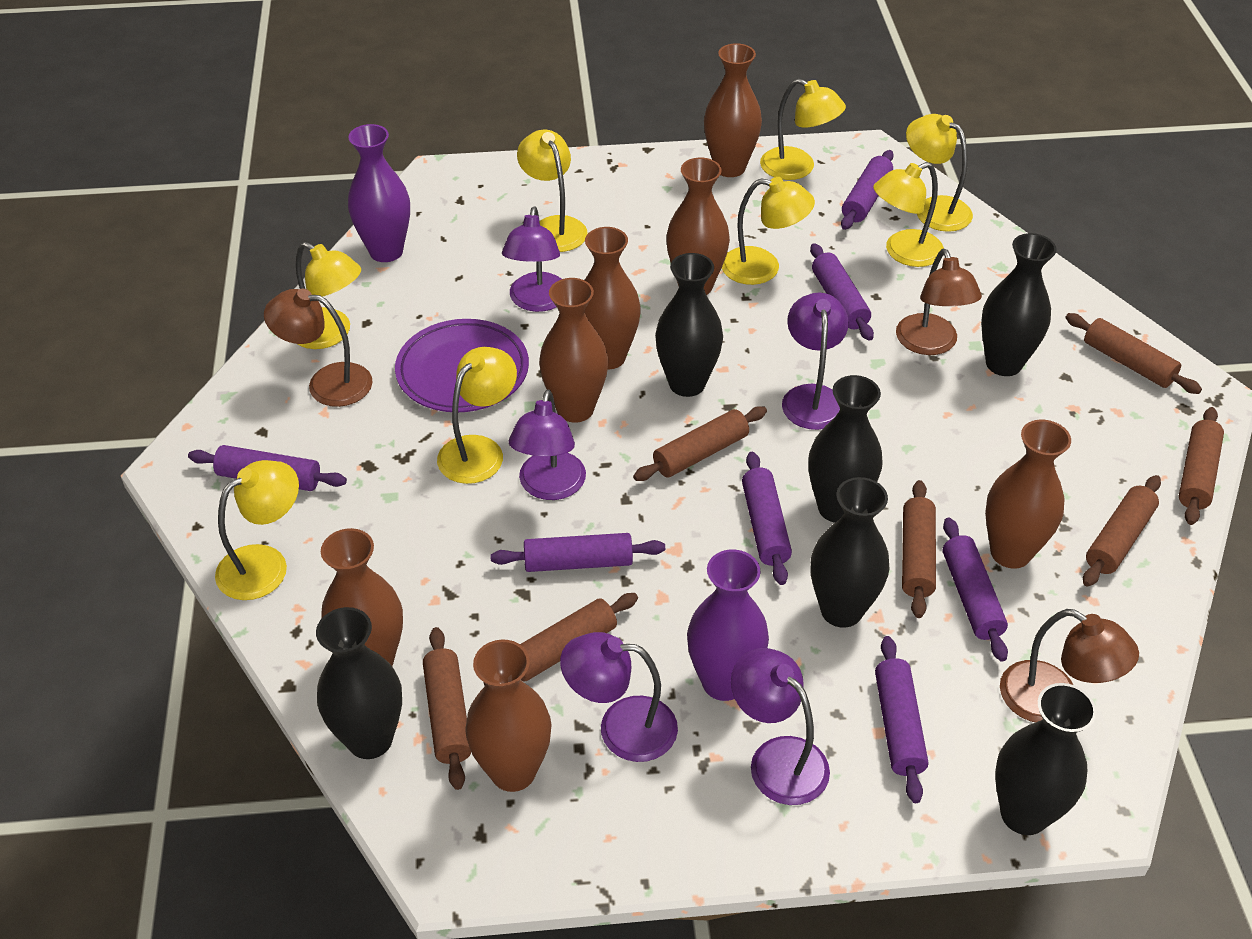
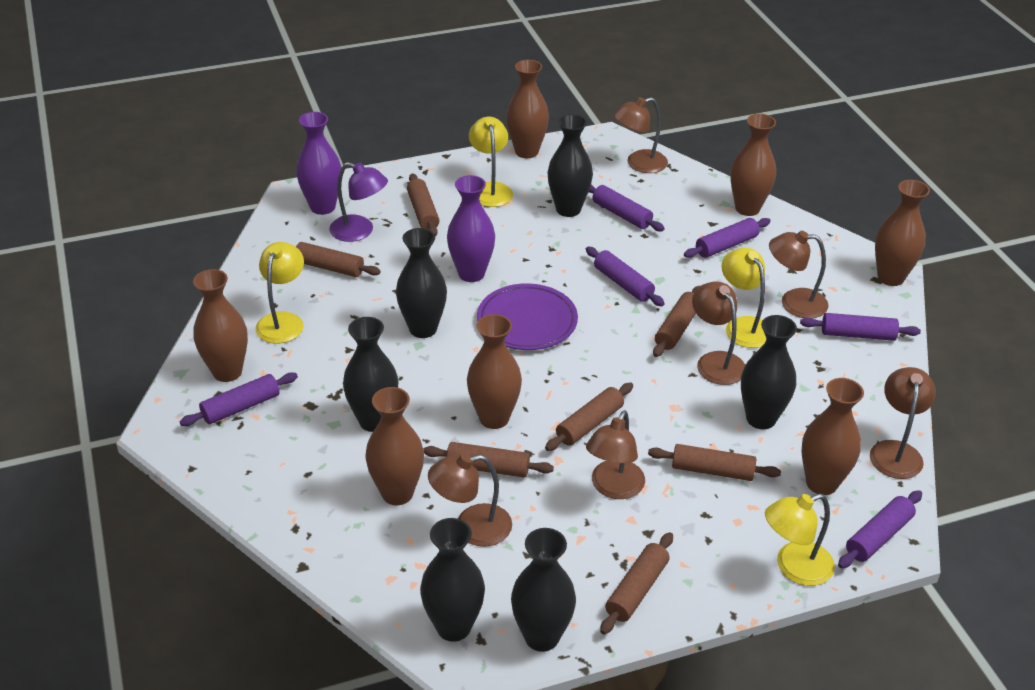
brown lamp: 3 -> 6
purple lamp: 5 -> 1
purple rolling pin: 7 -> 6
yellow lamp: 8 -> 4

